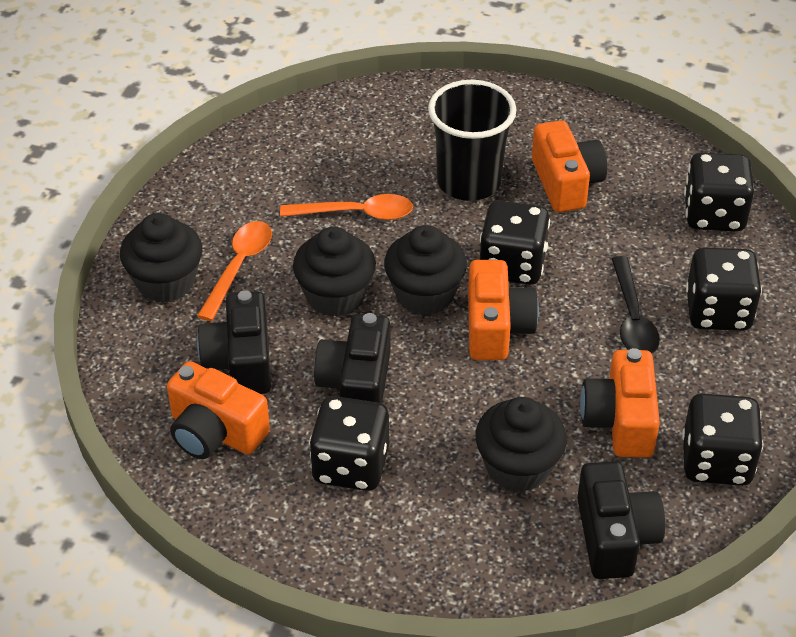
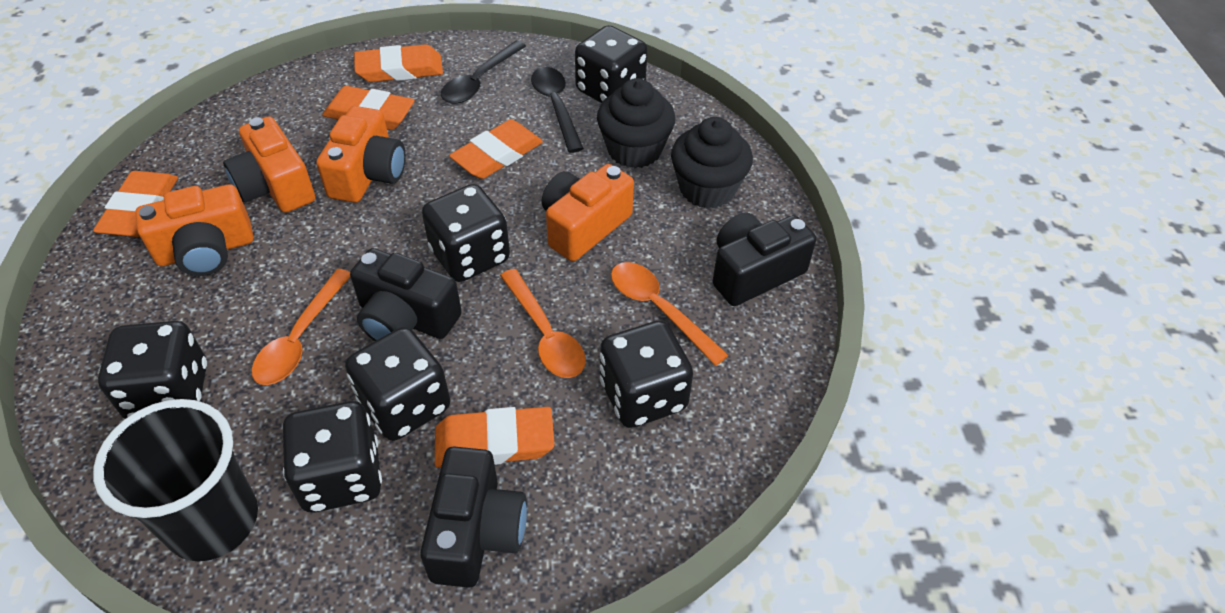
black cupcake: 4 -> 2
black dice: 5 -> 6
black spoon: 1 -> 2
orange eraser: 0 -> 5
orange spoon: 2 -> 3

